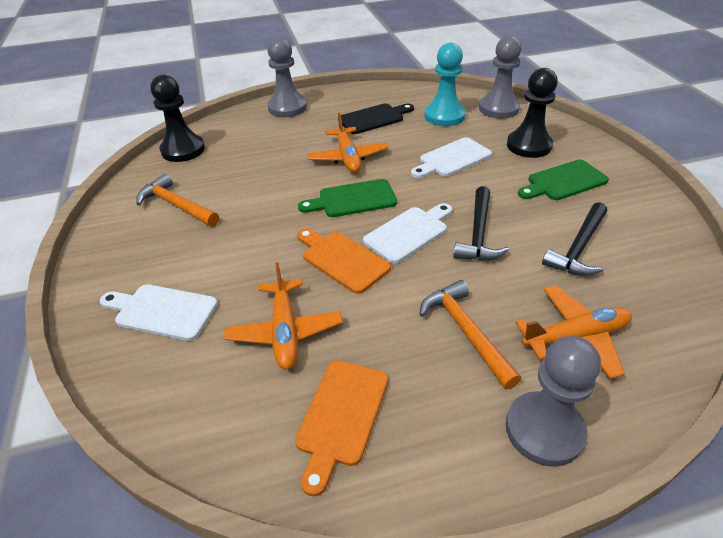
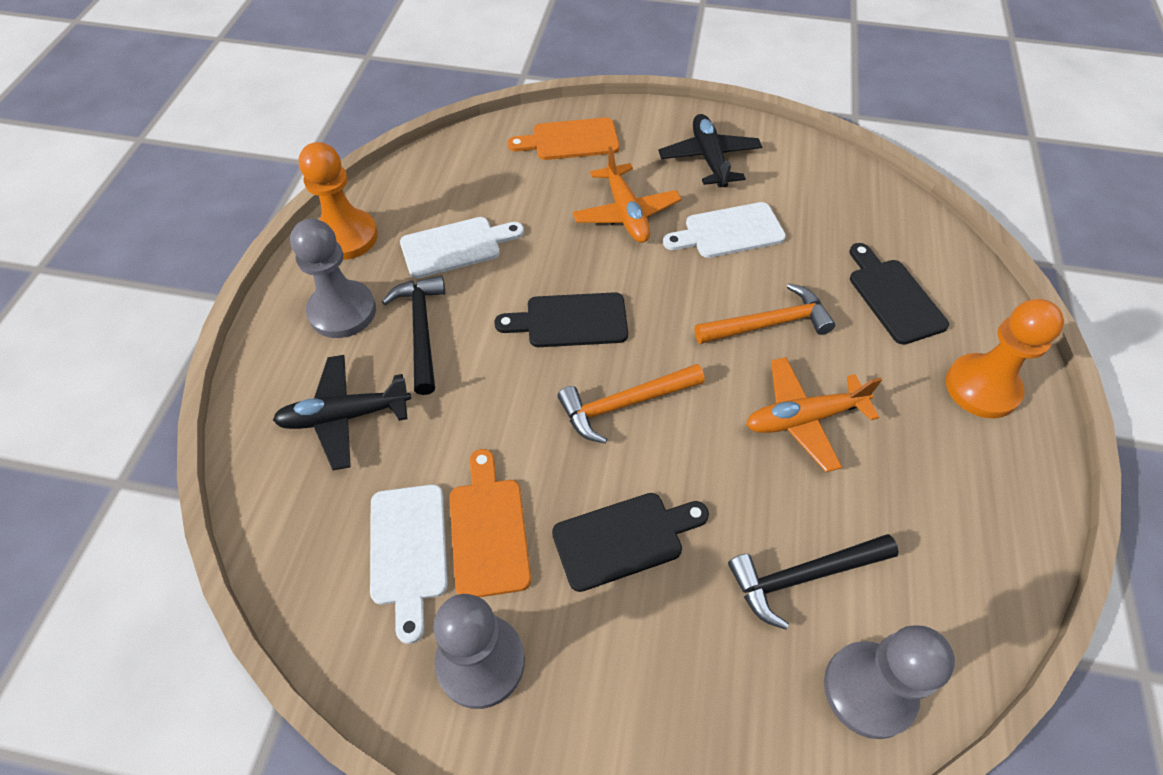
black cutting board: 1 -> 3
black pawn: 2 -> 0
black plane: 0 -> 2
green cutting board: 2 -> 0
orange pawn: 0 -> 2
orange plane: 3 -> 2
turquoise pawn: 1 -> 0

